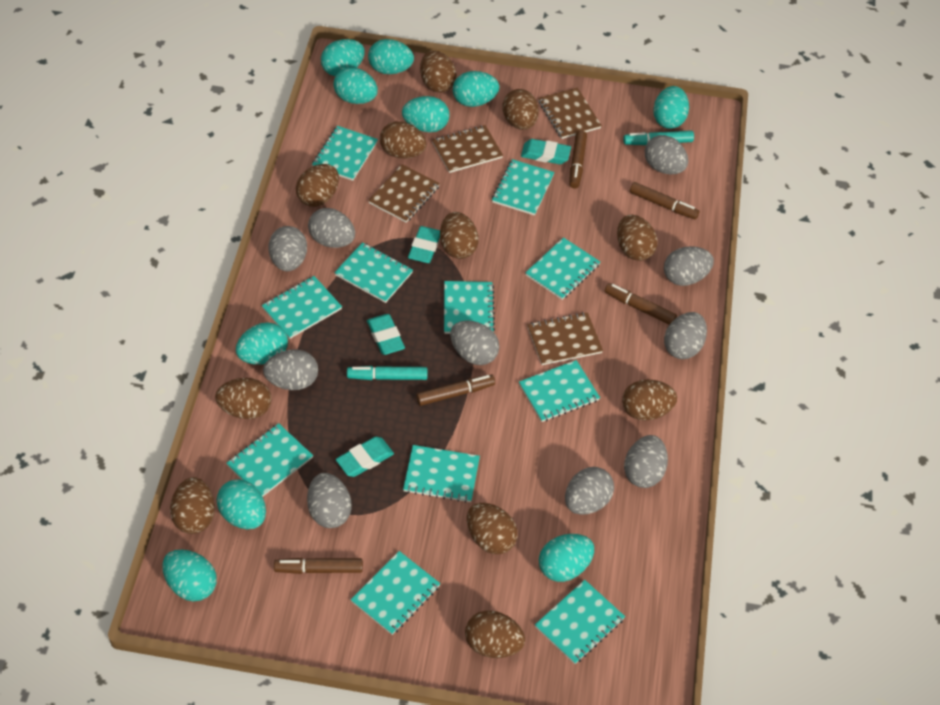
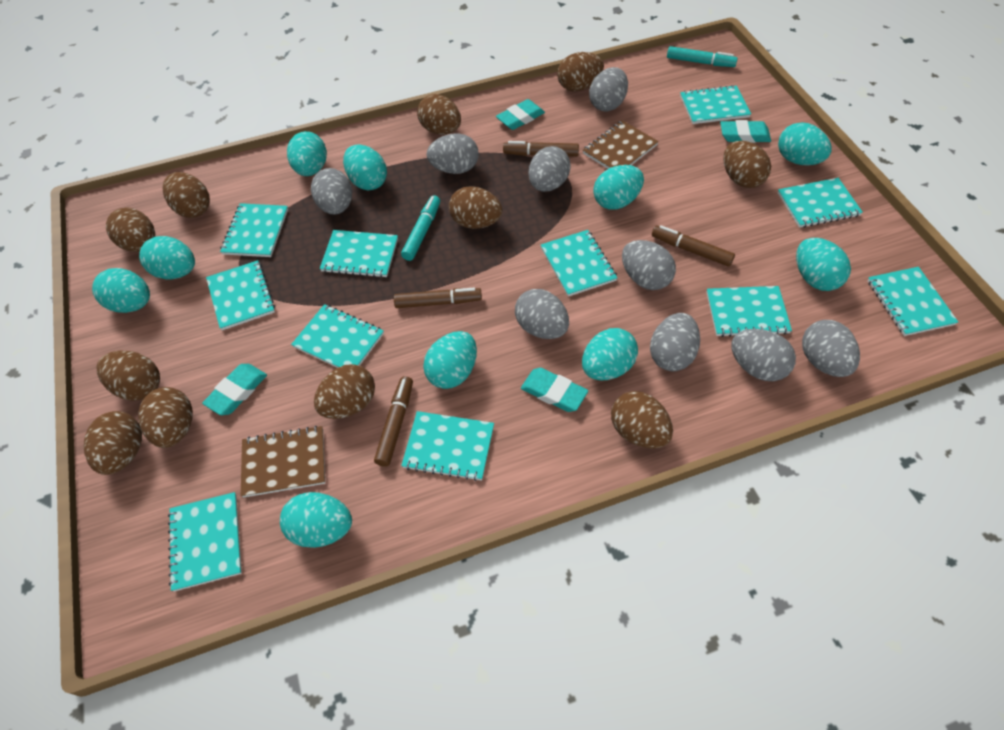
brown marker: 5 -> 4
brown notebook: 4 -> 2
grey egg: 10 -> 9

